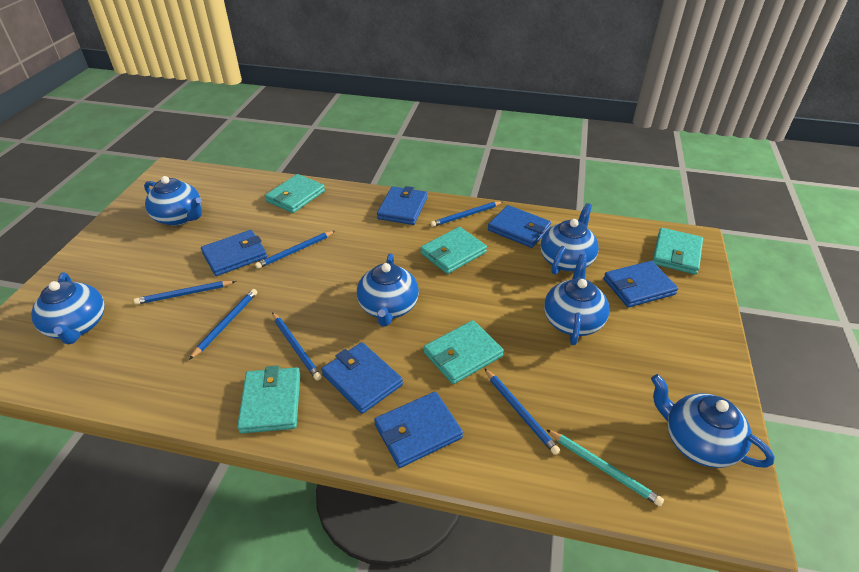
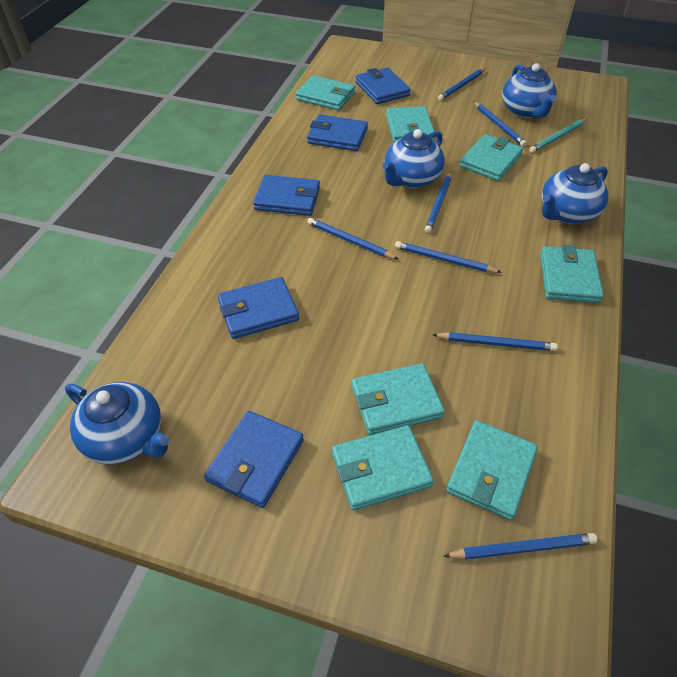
blue pencil: 6 -> 7
blue teapot: 6 -> 4
blue wallet: 6 -> 5
turquoise wallet: 5 -> 7

